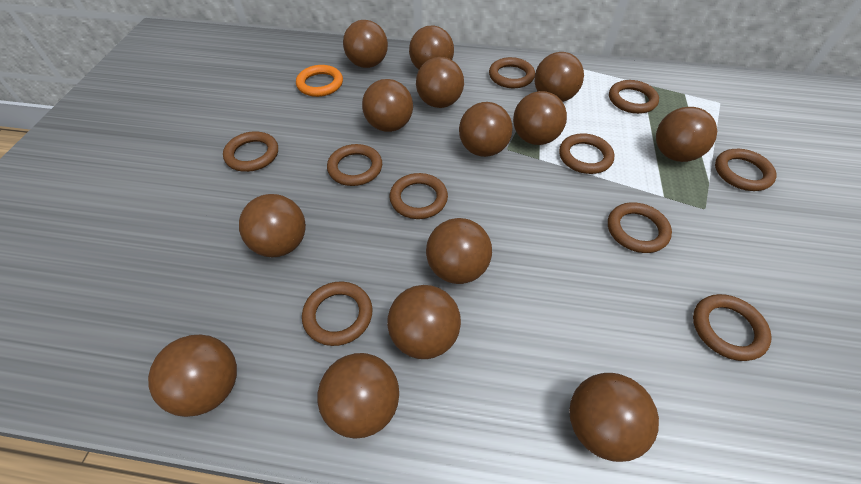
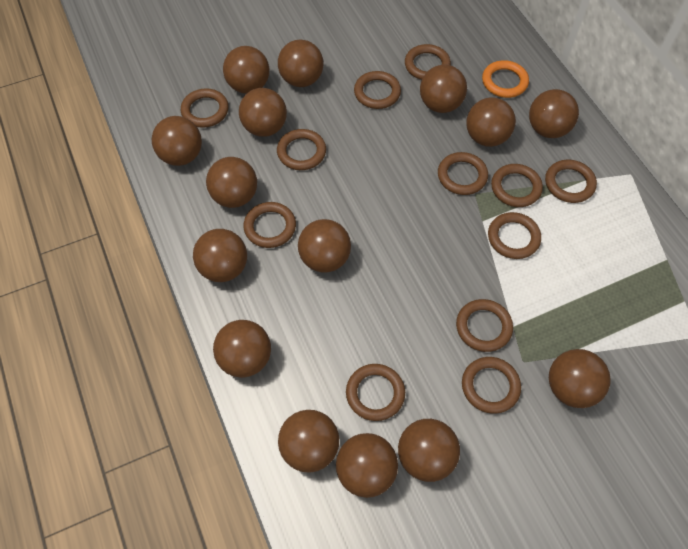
brown ball: 14 -> 15
brown ring: 10 -> 12

